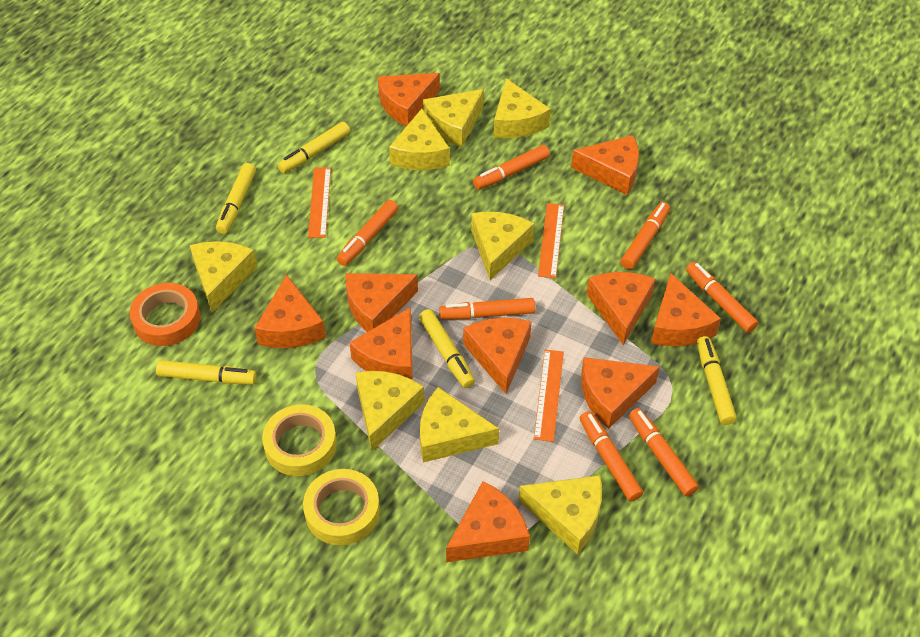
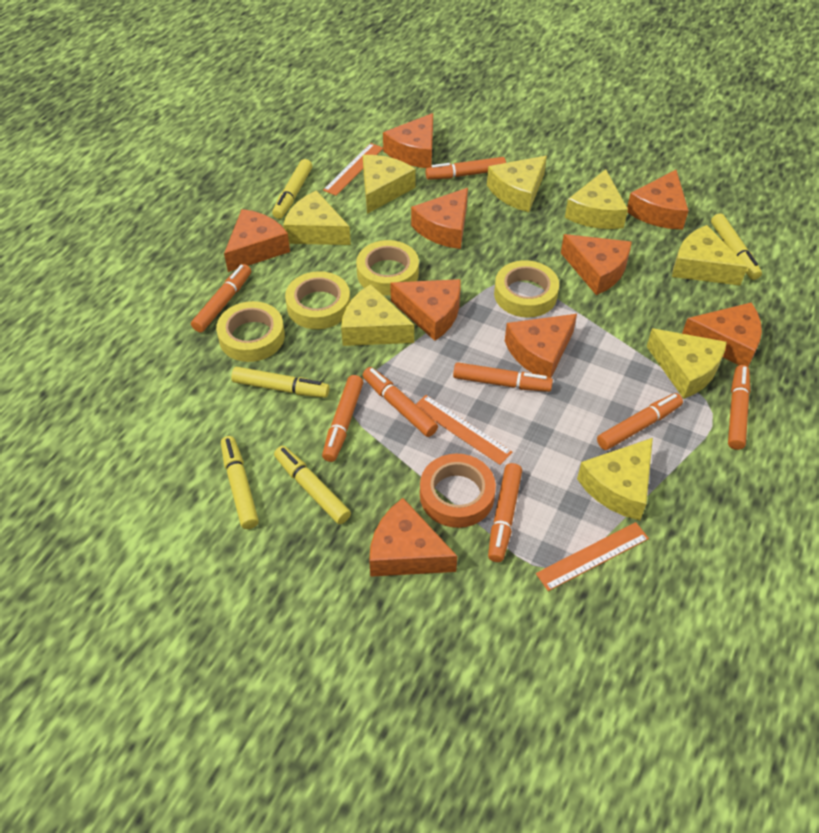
orange cheese: 10 -> 9
orange marker: 7 -> 8
yellow tape: 2 -> 4

